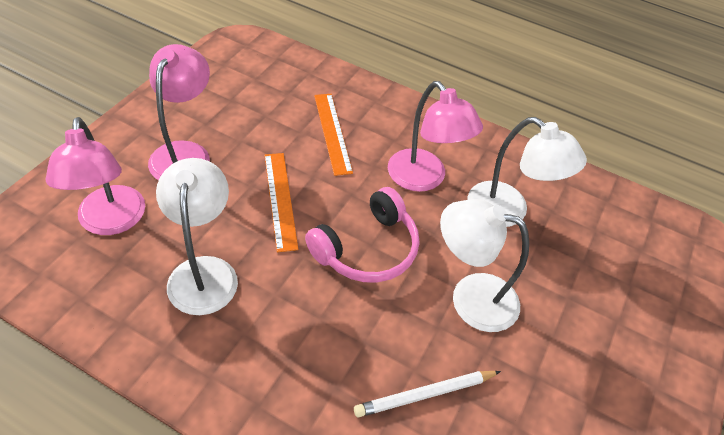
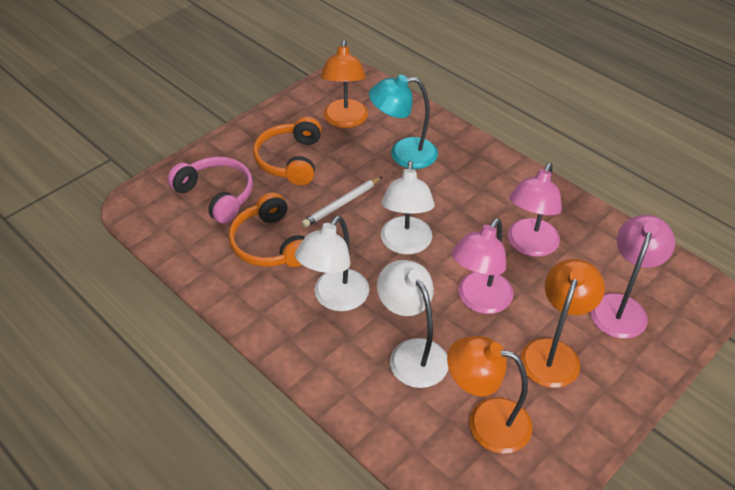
orange headphones: 0 -> 2
orange lamp: 0 -> 3
orange ruler: 2 -> 0
turquoise lamp: 0 -> 1

